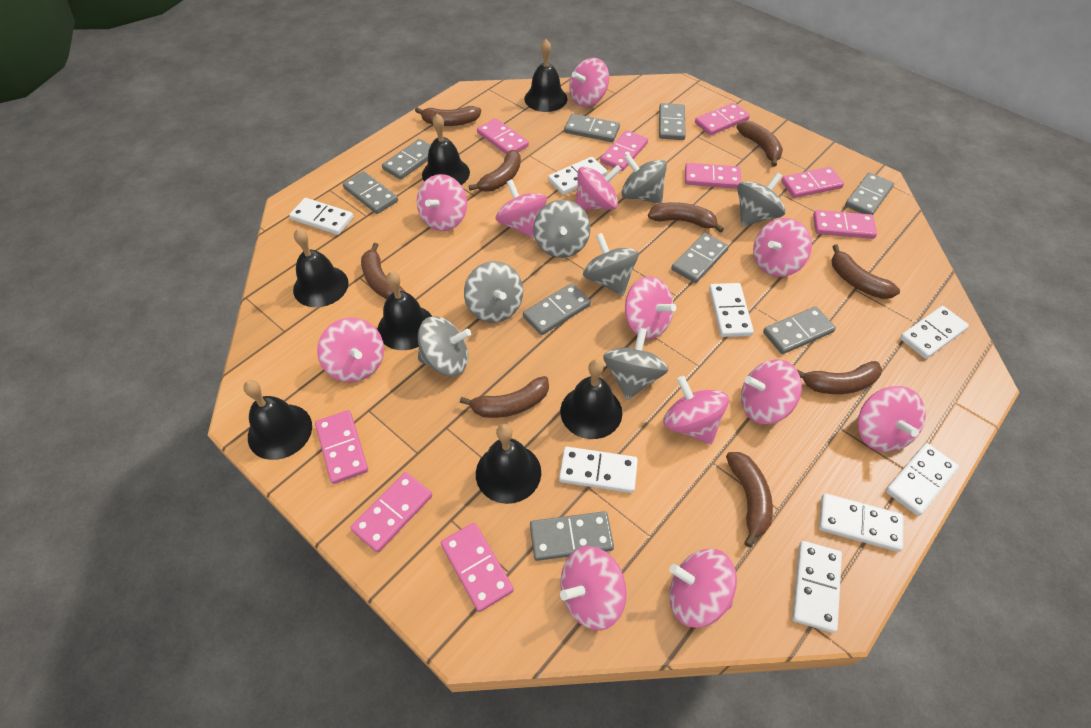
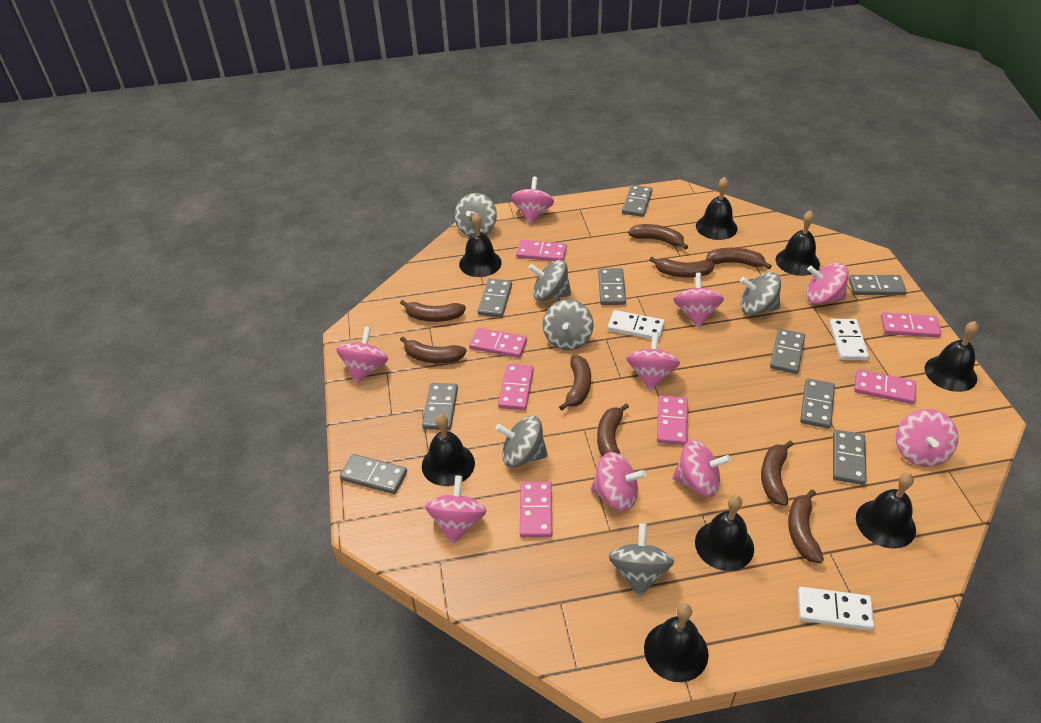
black bell: 7 -> 8
grey spinning top: 7 -> 6
pink domino: 9 -> 7
pink spinning top: 12 -> 9
white domino: 8 -> 3

